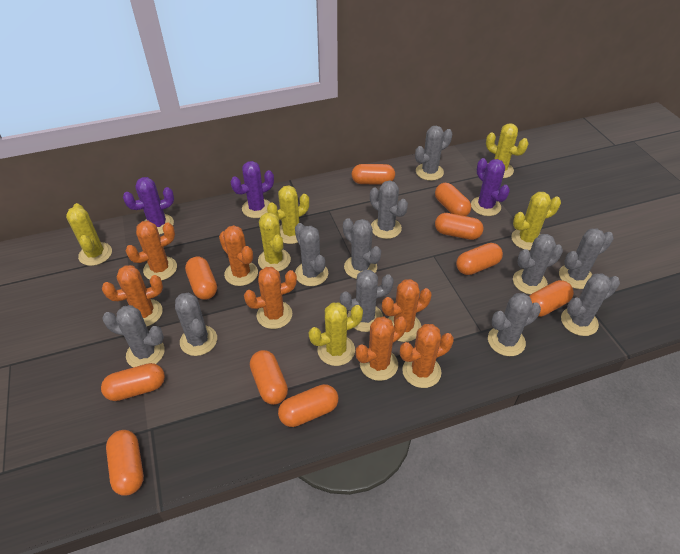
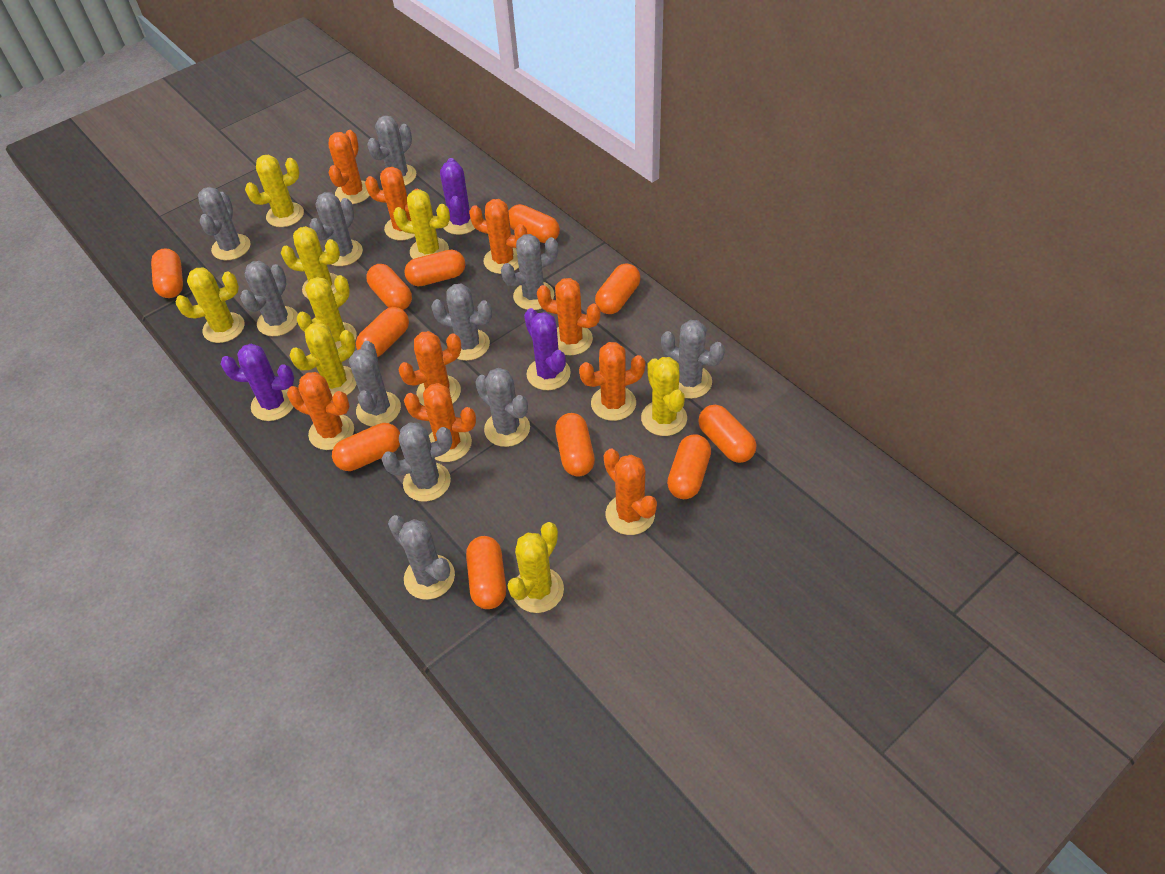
orange cactus: 7 -> 9
orange capsule: 10 -> 11
yellow cactus: 6 -> 8

